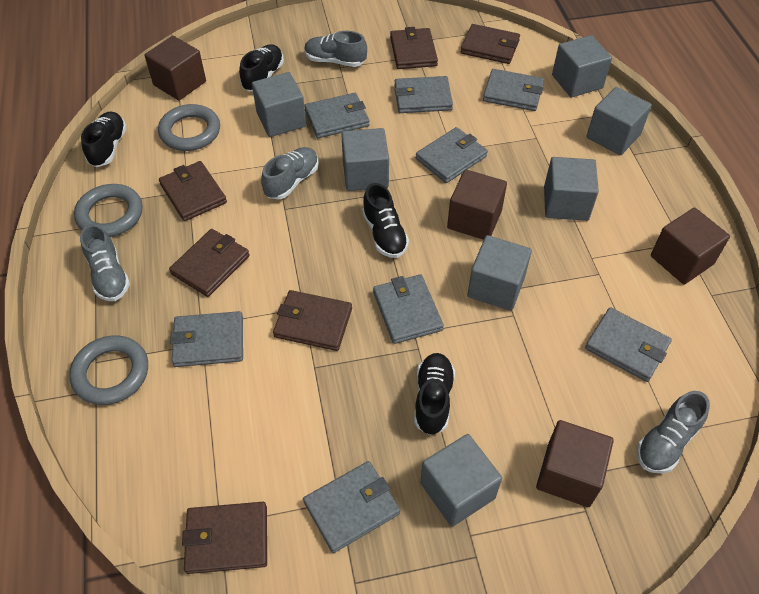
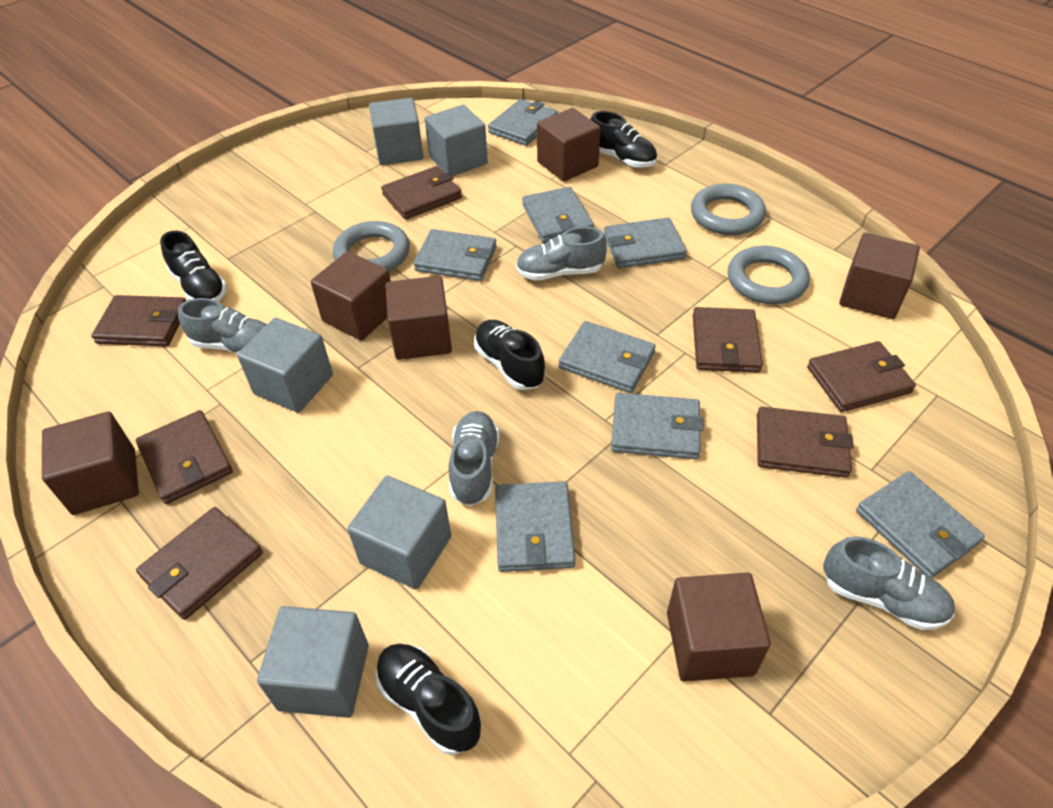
brown cube: 4 -> 6
brown wallet: 6 -> 7
grey cube: 7 -> 5

